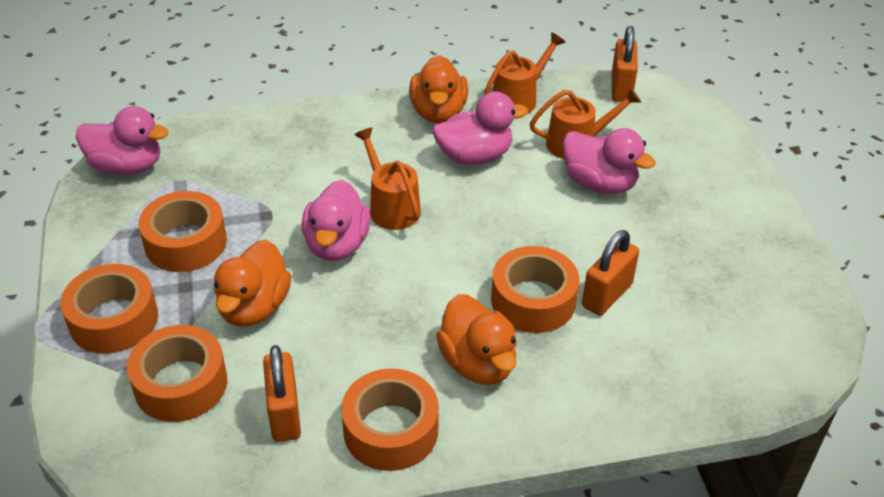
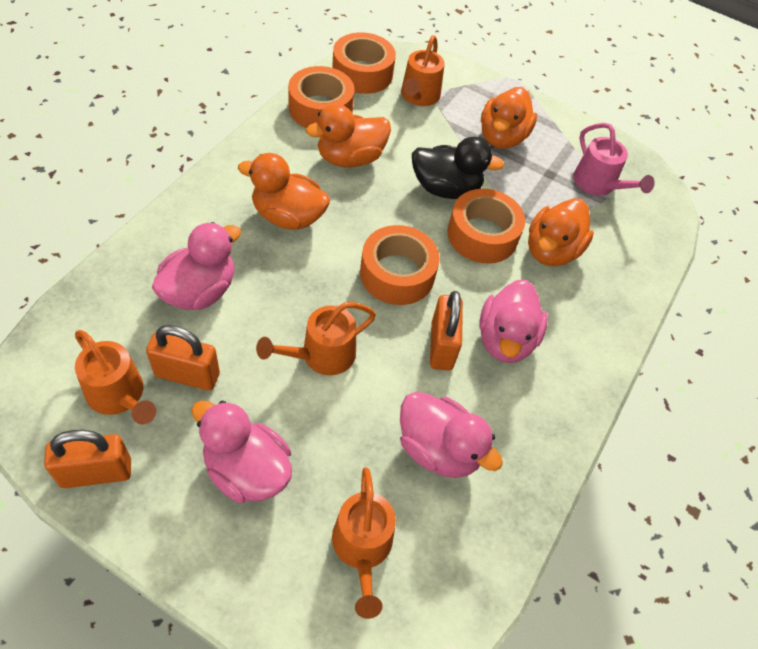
black duck: 0 -> 1
orange duck: 3 -> 4
orange tape: 5 -> 4
orange watering can: 3 -> 4
pink watering can: 0 -> 1

